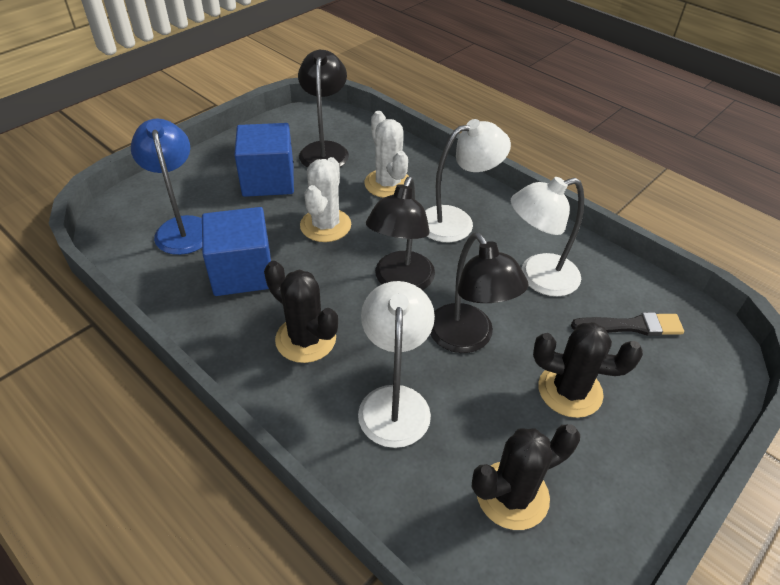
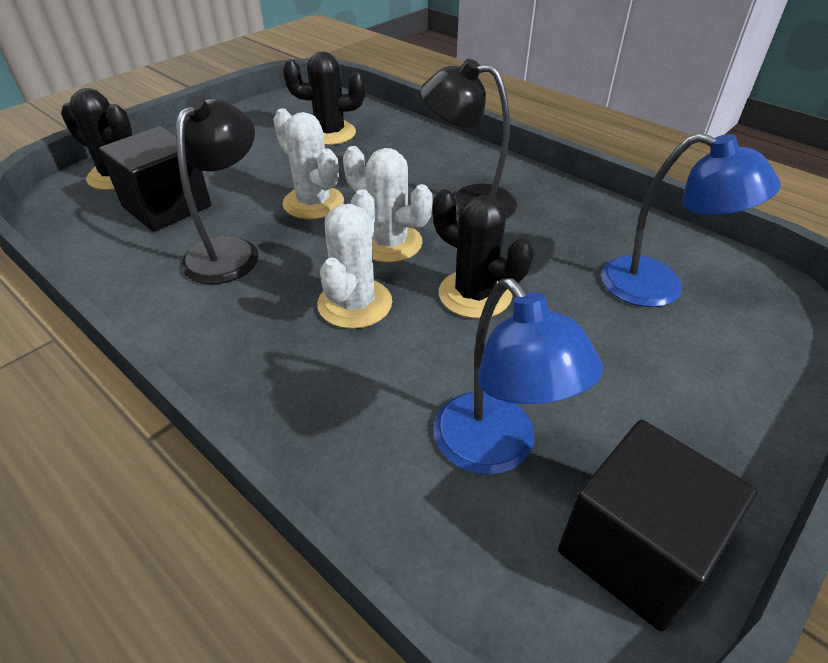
black brush: 1 -> 0
black cube: 0 -> 2
black lamp: 3 -> 2
blue cube: 2 -> 0
blue lamp: 1 -> 2
white cactus: 2 -> 3
white lamp: 3 -> 0

